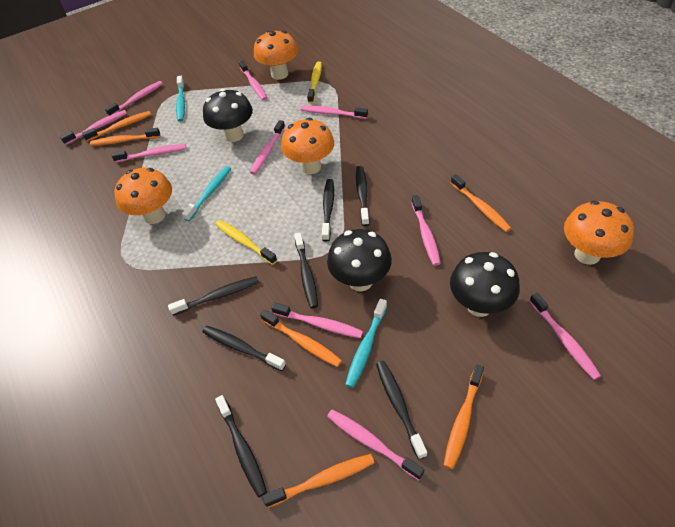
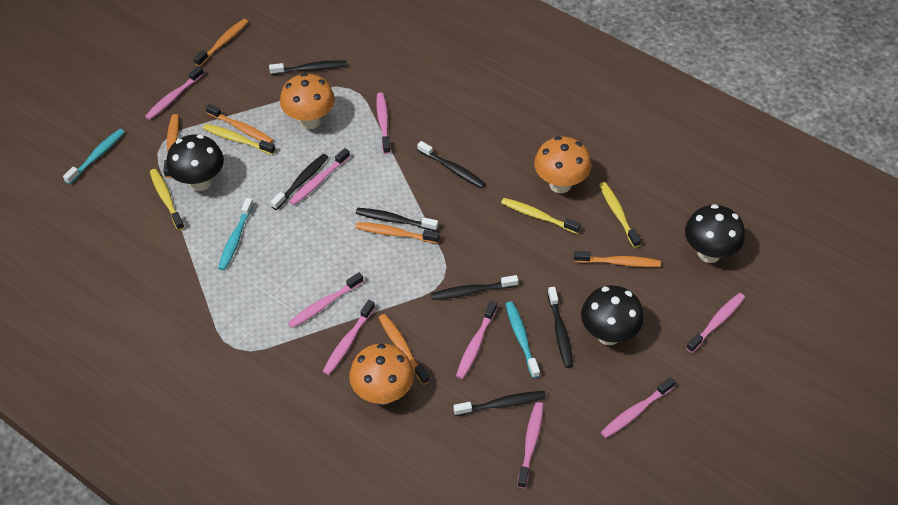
orange mushroom: 4 -> 3
pink toothbrush: 10 -> 9
yellow toothbrush: 2 -> 4

